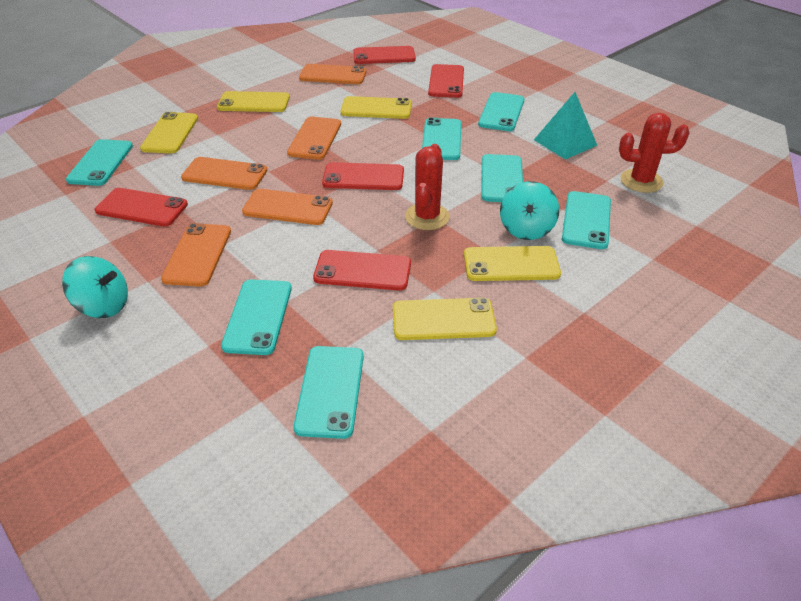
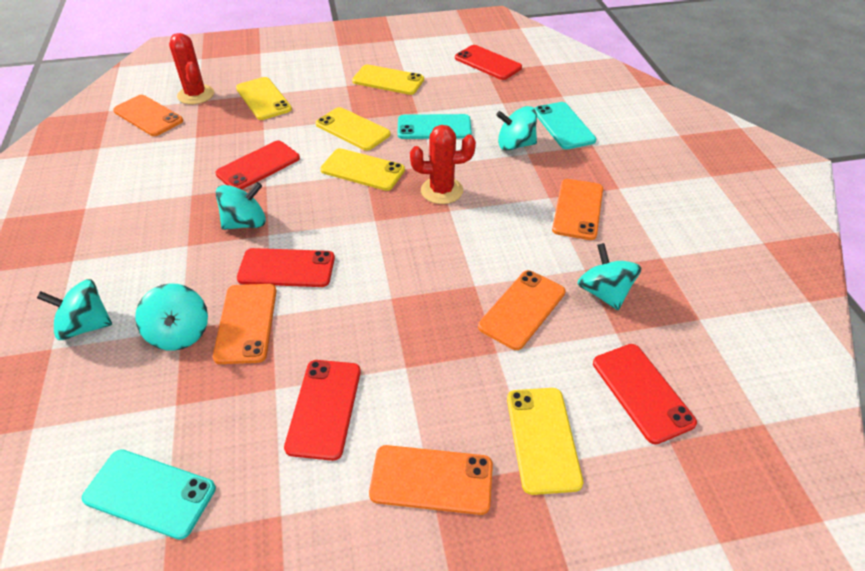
turquoise phone: 7 -> 3
turquoise pyramid: 1 -> 0
turquoise spinning top: 2 -> 5

